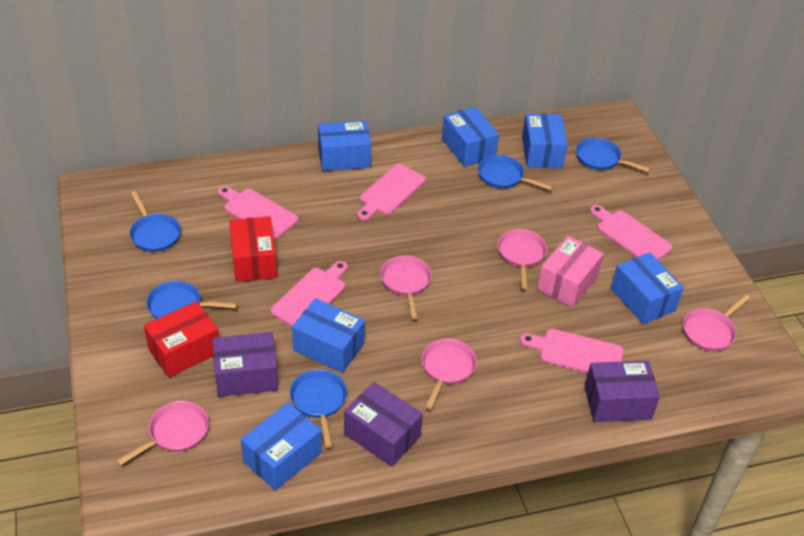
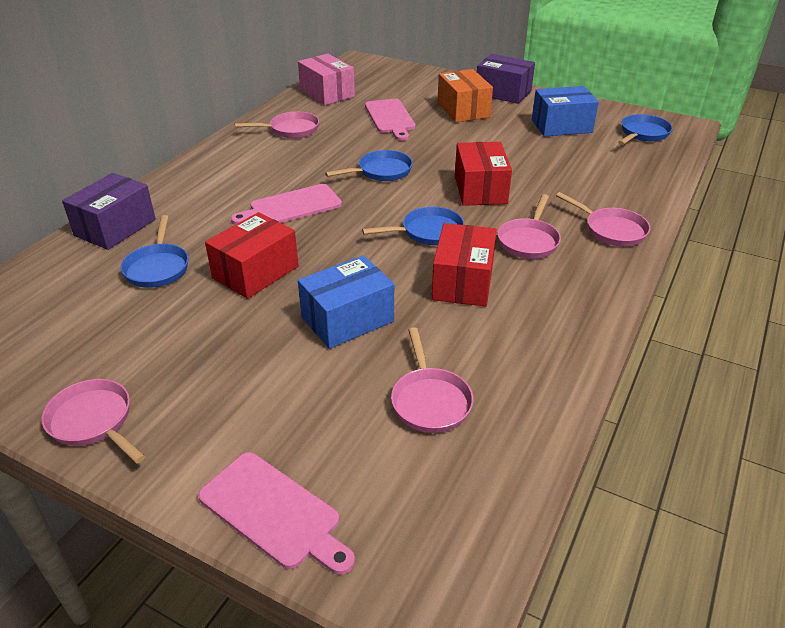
blue box: 6 -> 2
blue pan: 5 -> 4
orange box: 0 -> 1
pink cutting board: 5 -> 3
purple box: 3 -> 2
red box: 2 -> 3

